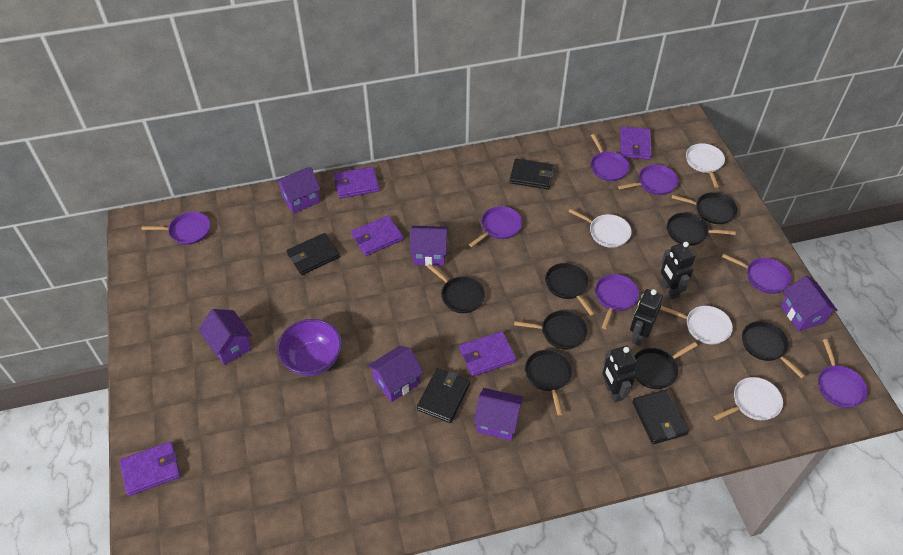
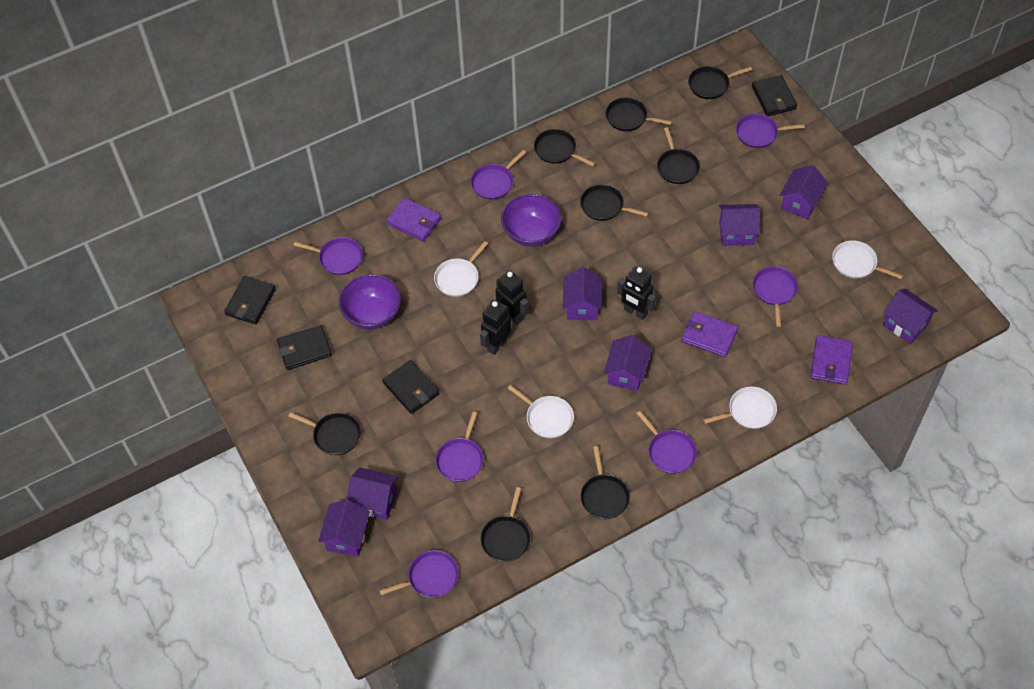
purple bowl: 1 -> 2
purple house: 6 -> 7
purple wallet: 5 -> 3

